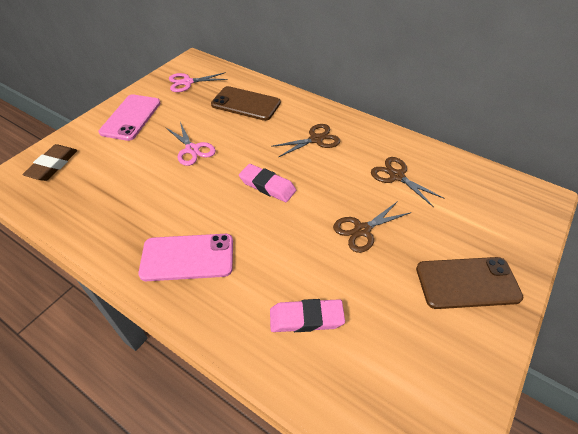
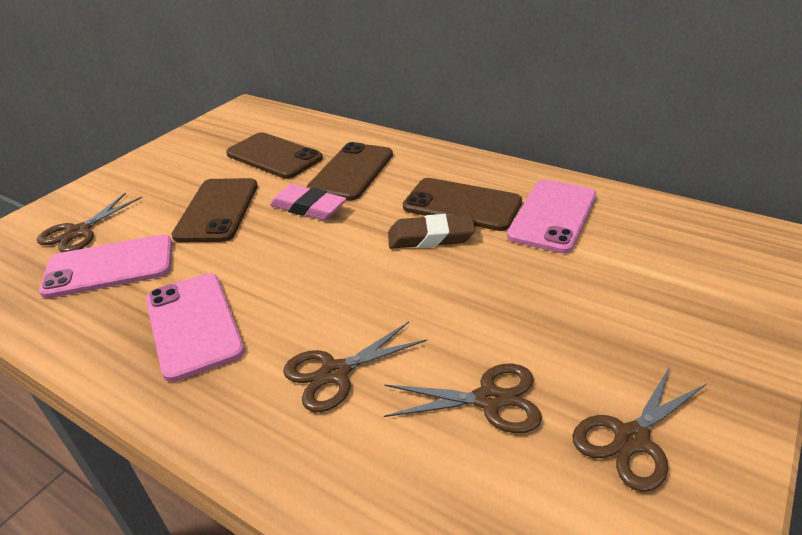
brown phone: 2 -> 4
brown scissors: 3 -> 4
pink eraser: 2 -> 1
pink phone: 2 -> 3
pink scissors: 2 -> 0

